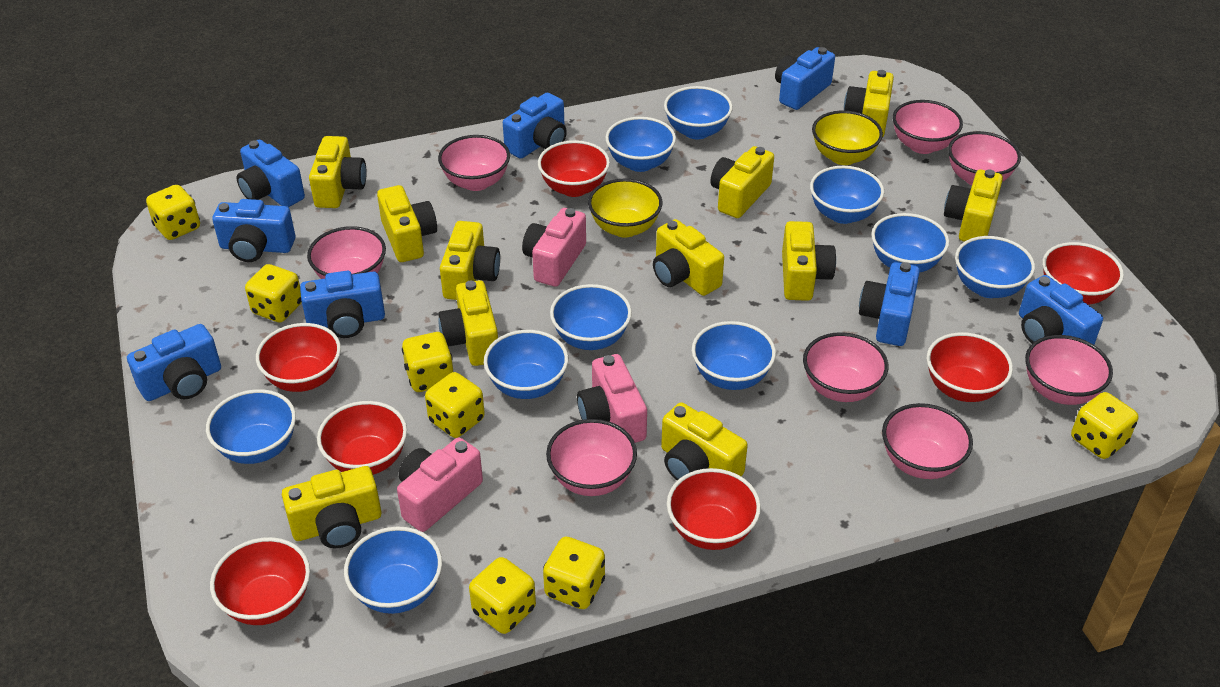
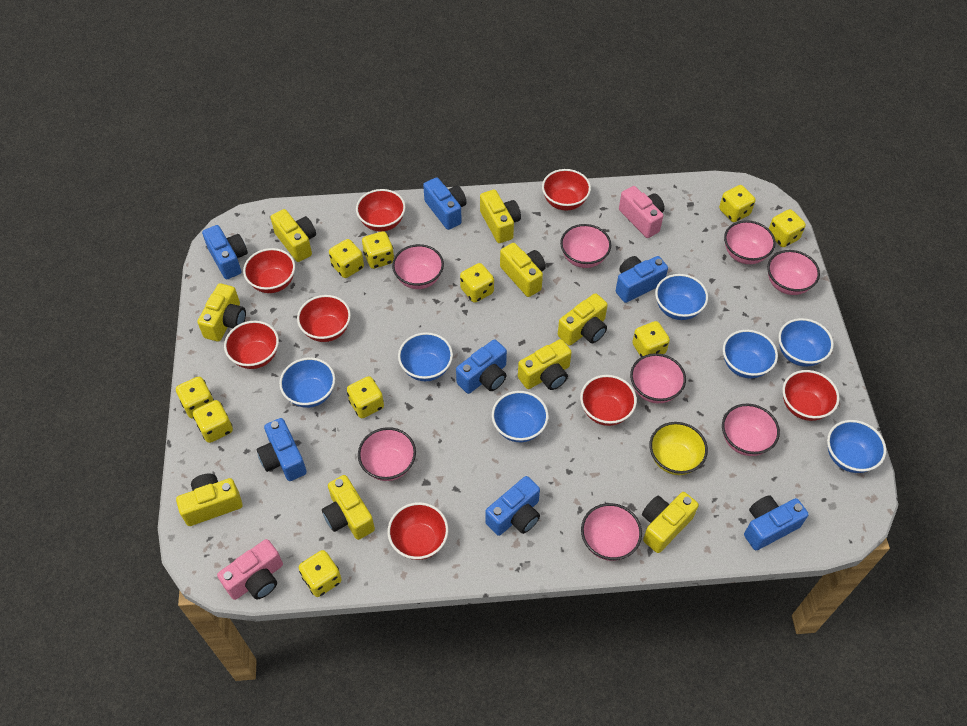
blue bowl: 10 -> 7
blue camera: 8 -> 7
pink camera: 3 -> 2
red bowl: 7 -> 8
yellow bowl: 2 -> 1
yellow camera: 11 -> 9
yellow dice: 7 -> 10

